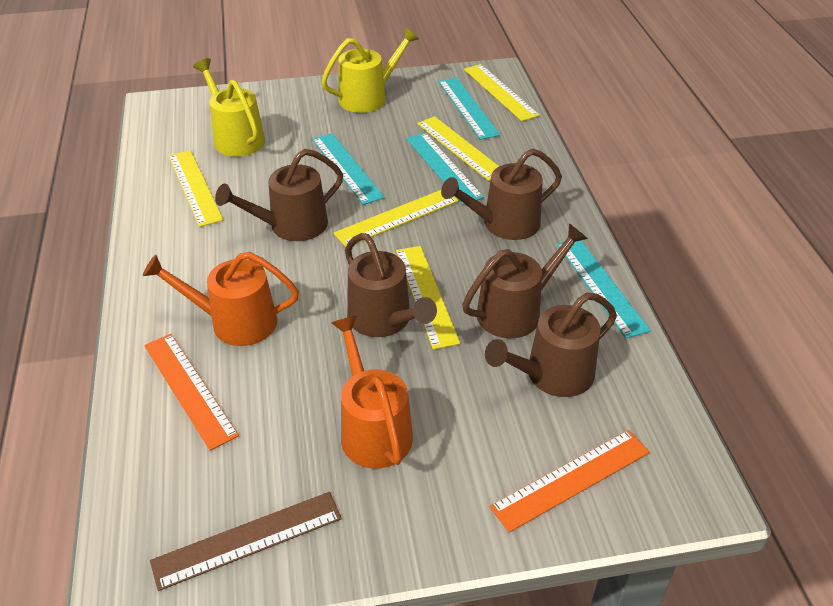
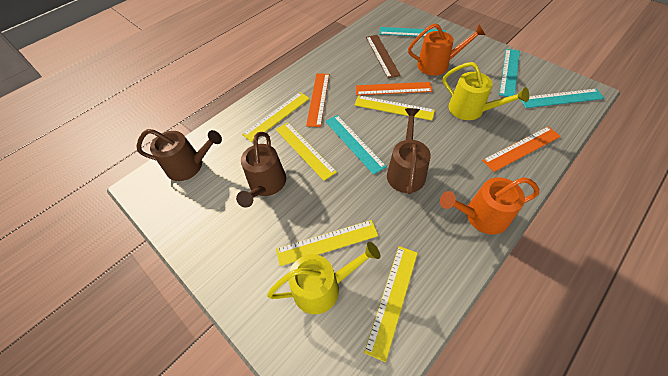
brown watering can: 5 -> 3
orange ruler: 2 -> 3

